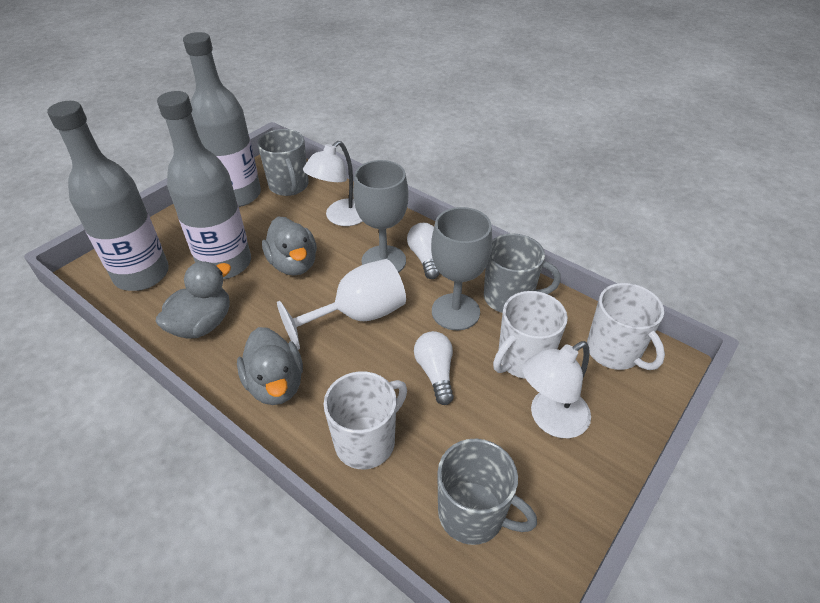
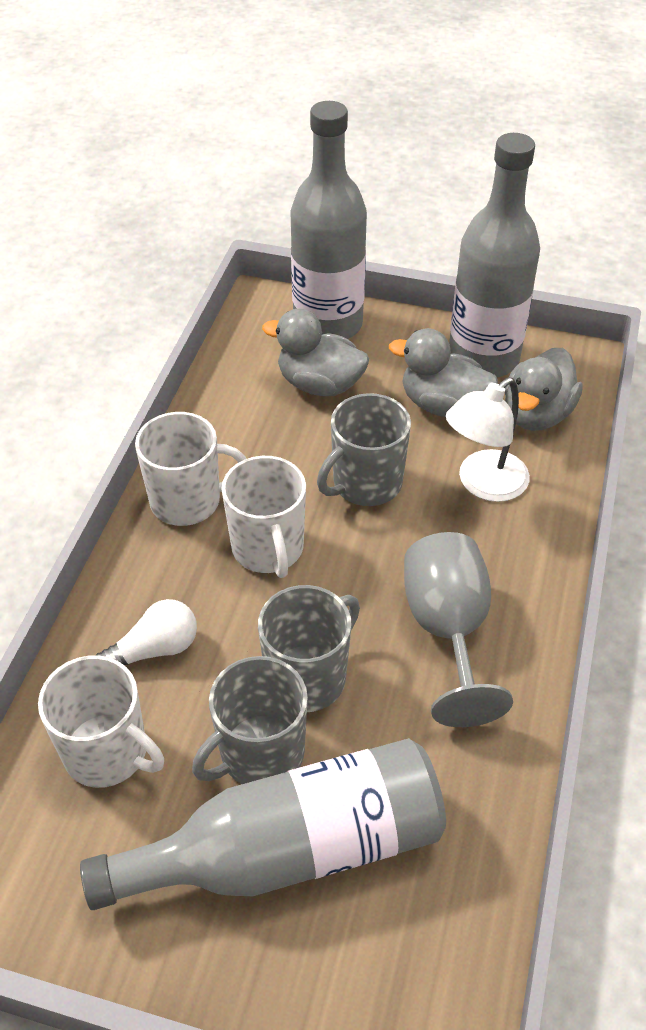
grey goblet: 2 -> 1
white goblet: 1 -> 0
white lamp: 2 -> 1
white light bulb: 2 -> 1

